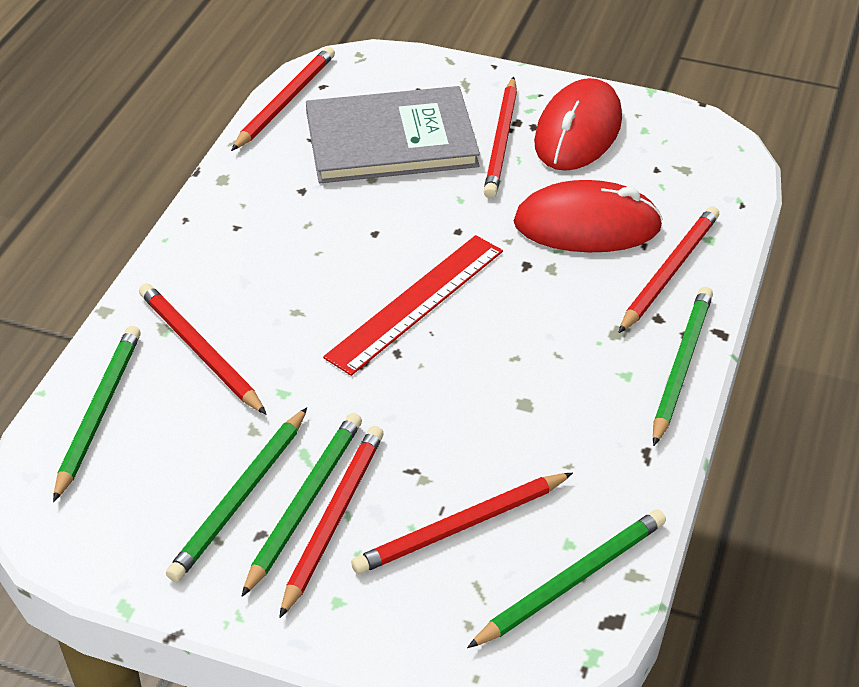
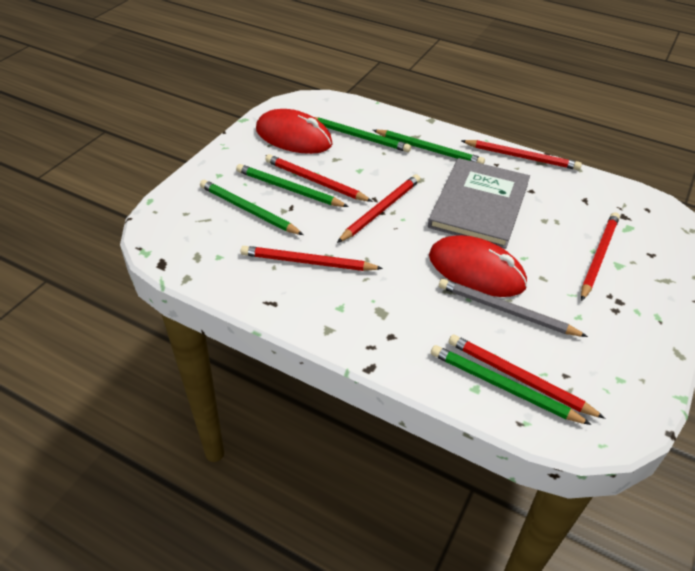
grey pencil: 0 -> 1
red ruler: 1 -> 0

